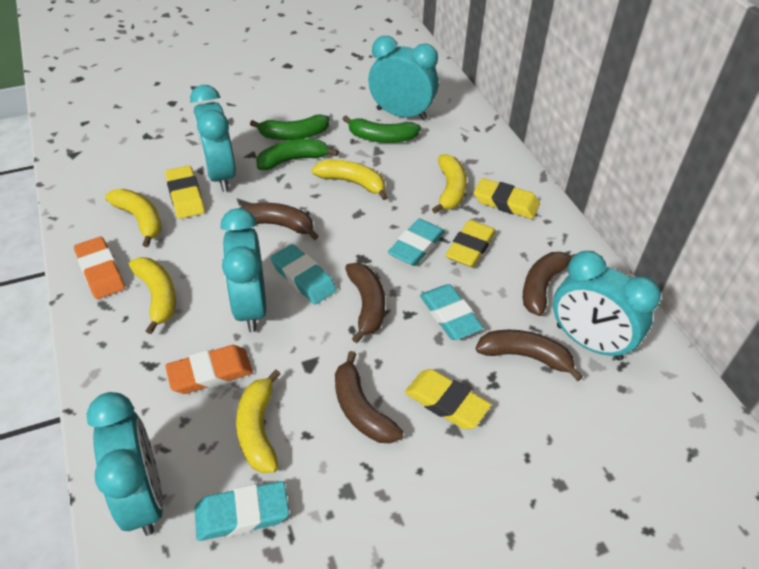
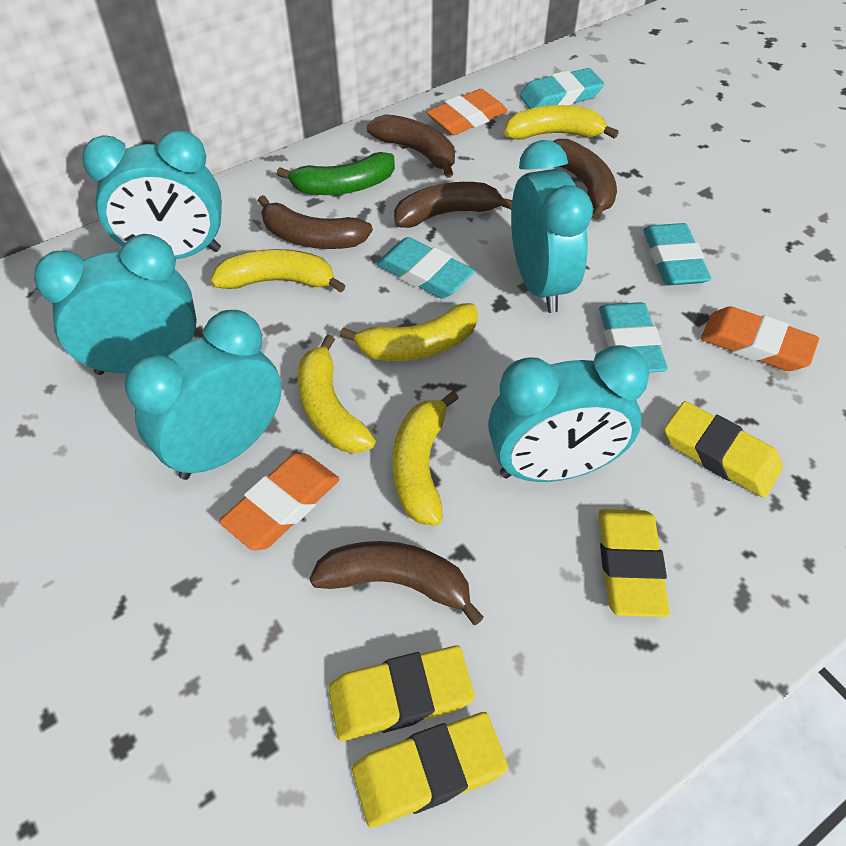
green banana: 3 -> 1
orange eraser: 2 -> 3

